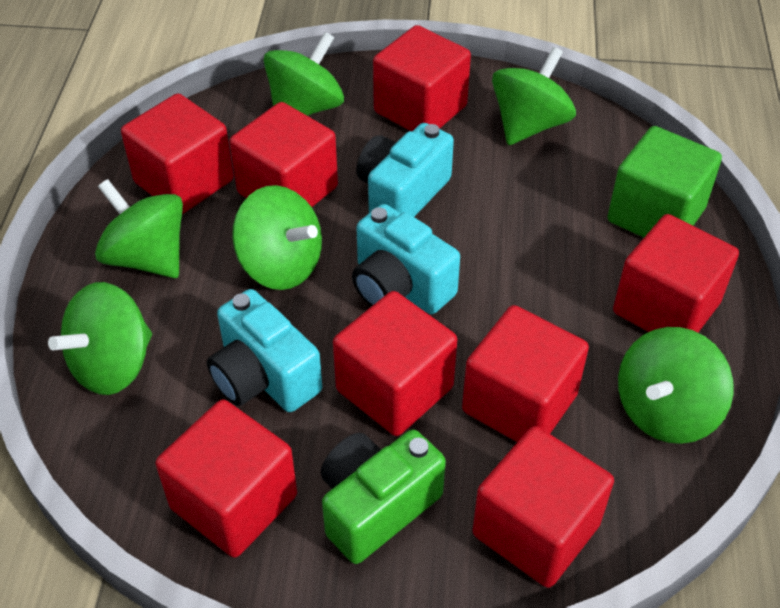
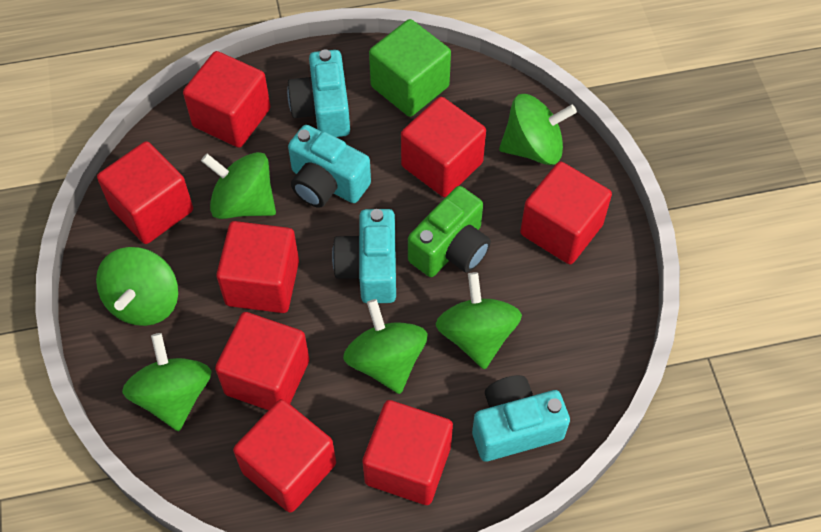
turquoise camera: 3 -> 4

